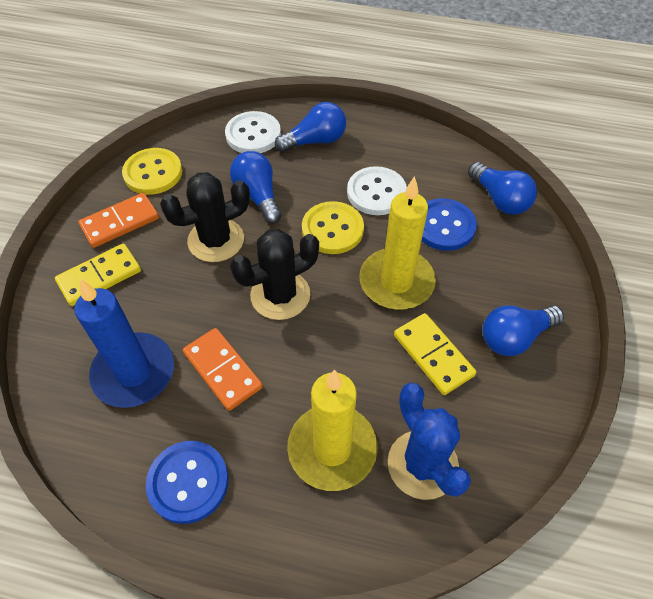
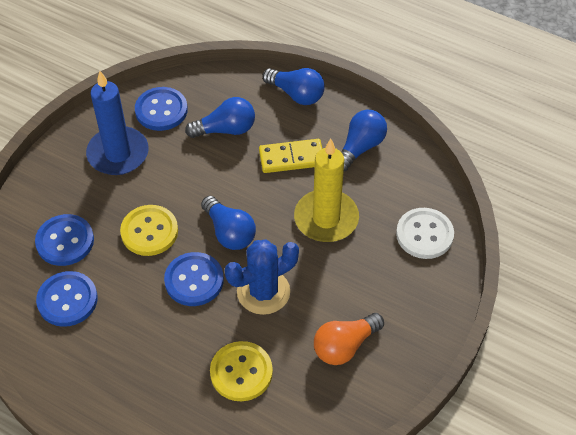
black cactus: 2 -> 0
blue button: 2 -> 4
orange domino: 2 -> 0
orange light bulb: 0 -> 1
white button: 2 -> 1
yellow candle: 2 -> 1
yellow domino: 2 -> 1

